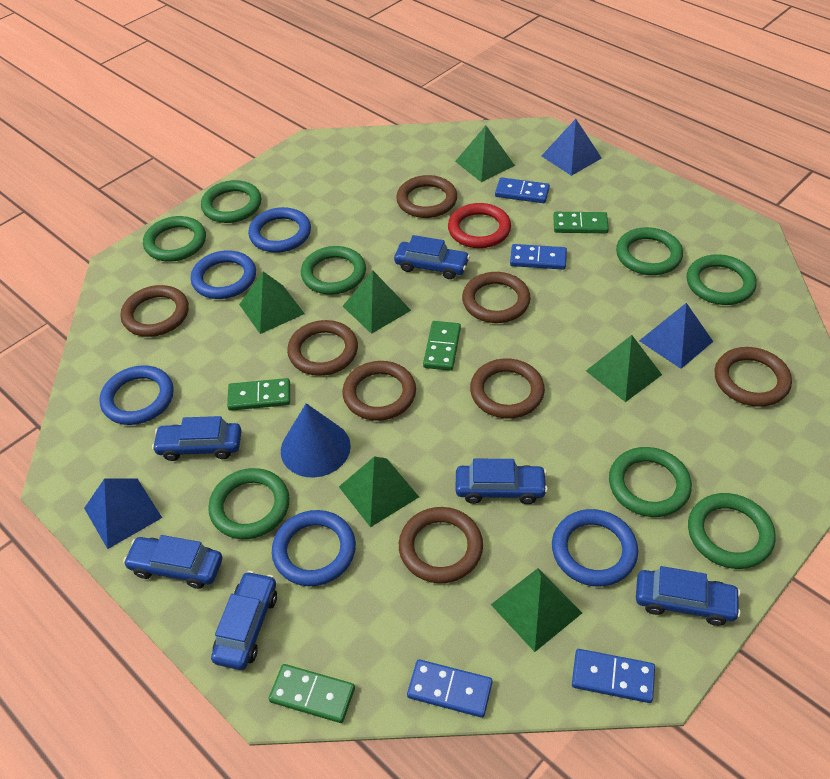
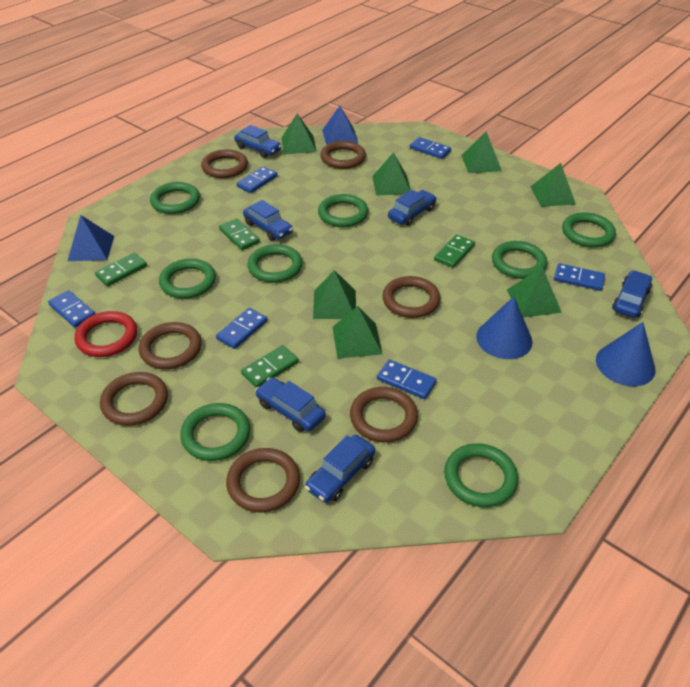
blue cone: 1 -> 2
blue domino: 4 -> 6
blue pyramid: 3 -> 2
blue ring: 5 -> 0
brown ring: 8 -> 7
green pyramid: 6 -> 7

